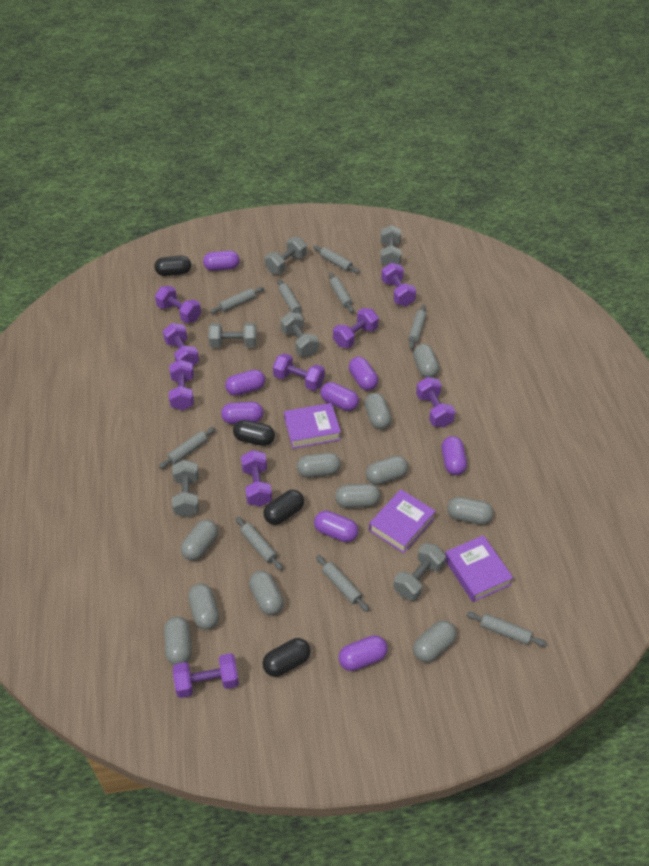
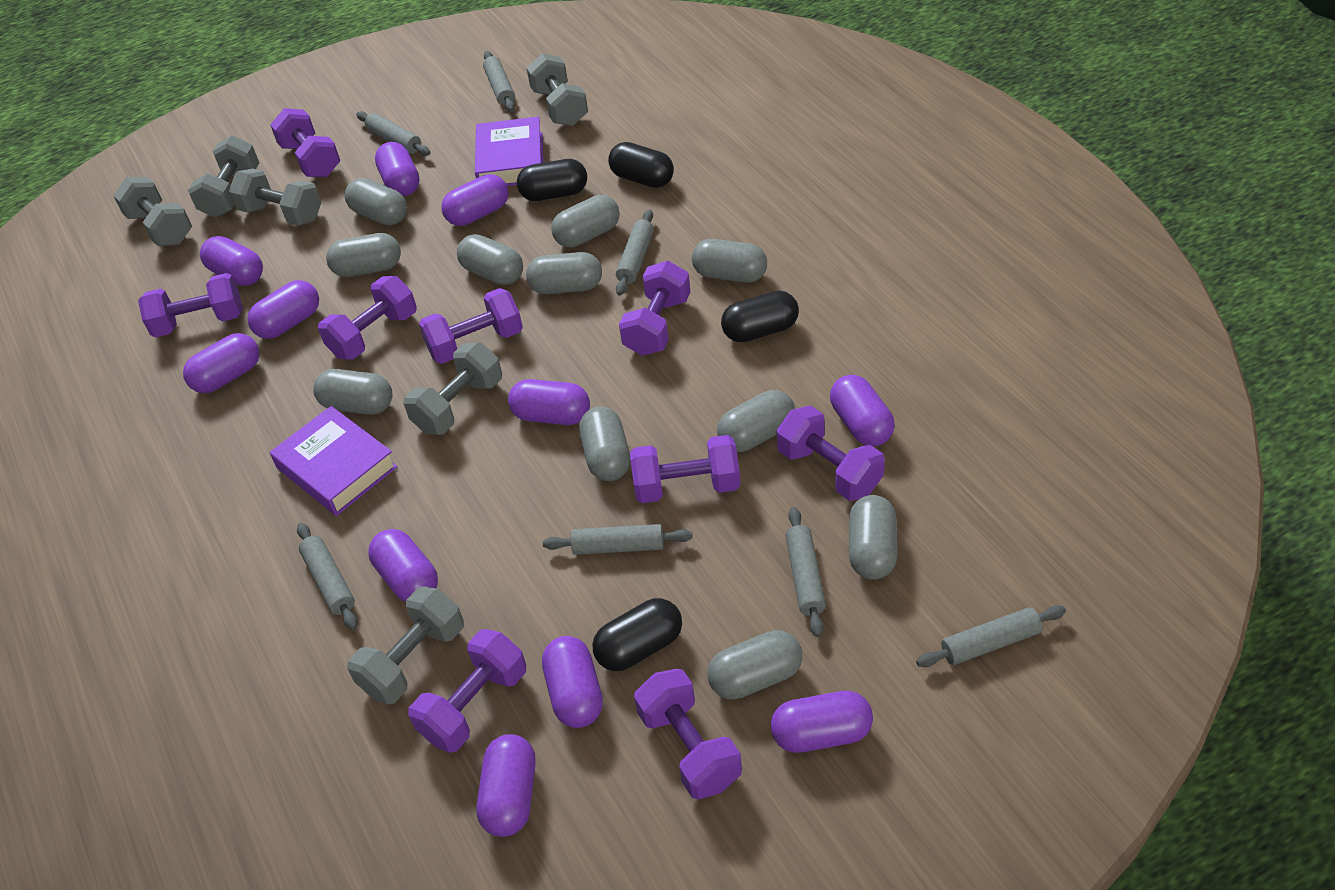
grey rolling pin: 9 -> 7
purple book: 3 -> 2
purple capsule: 8 -> 11

